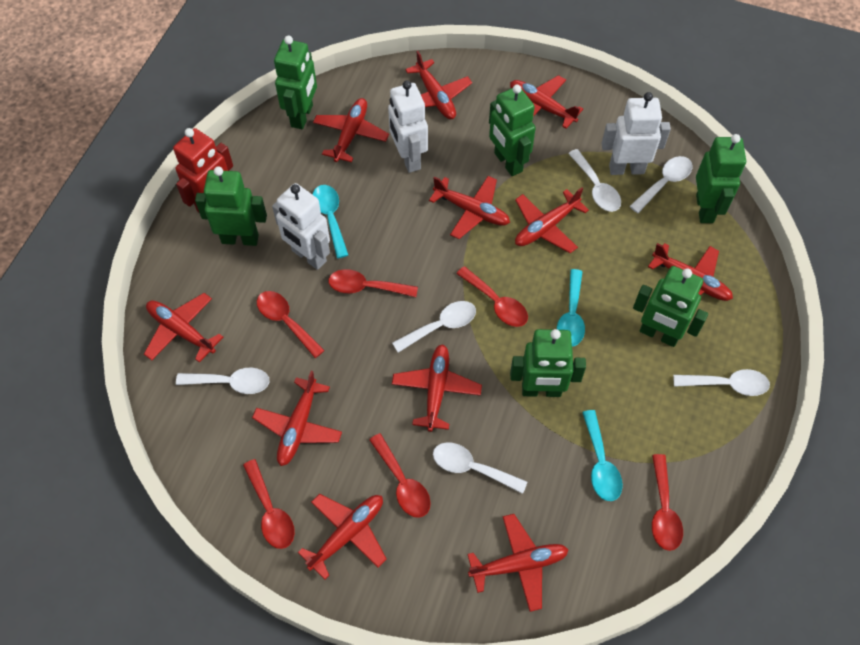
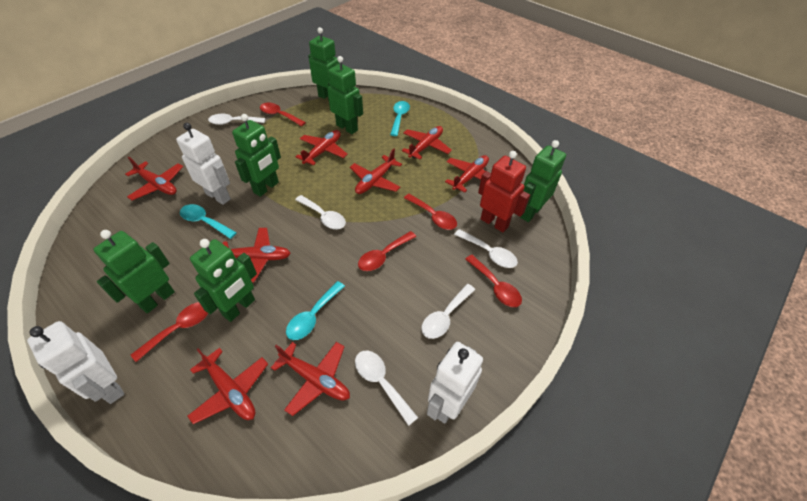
red plane: 11 -> 8
red spoon: 6 -> 5
white spoon: 6 -> 5

